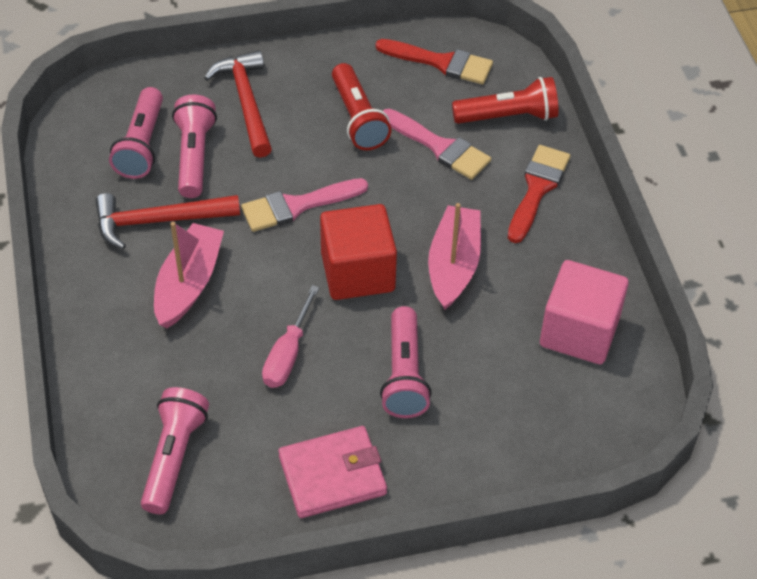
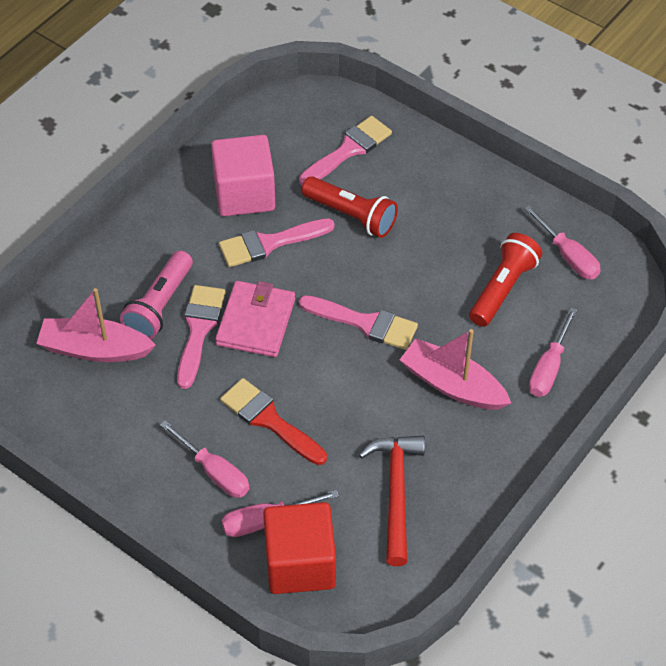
pink brush: 2 -> 4
pink flashlight: 4 -> 1
pink screwdriver: 1 -> 4
red brush: 2 -> 1
red hammer: 2 -> 1

